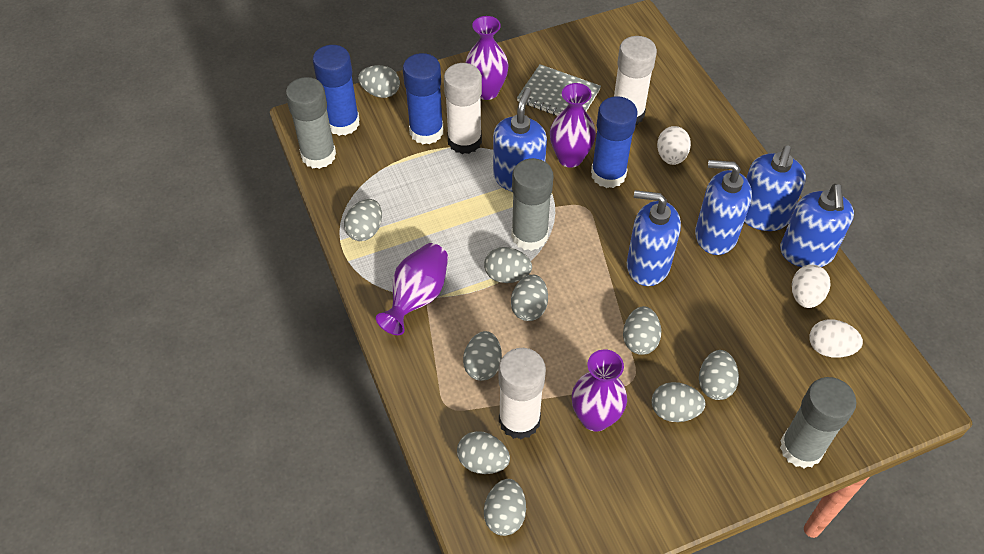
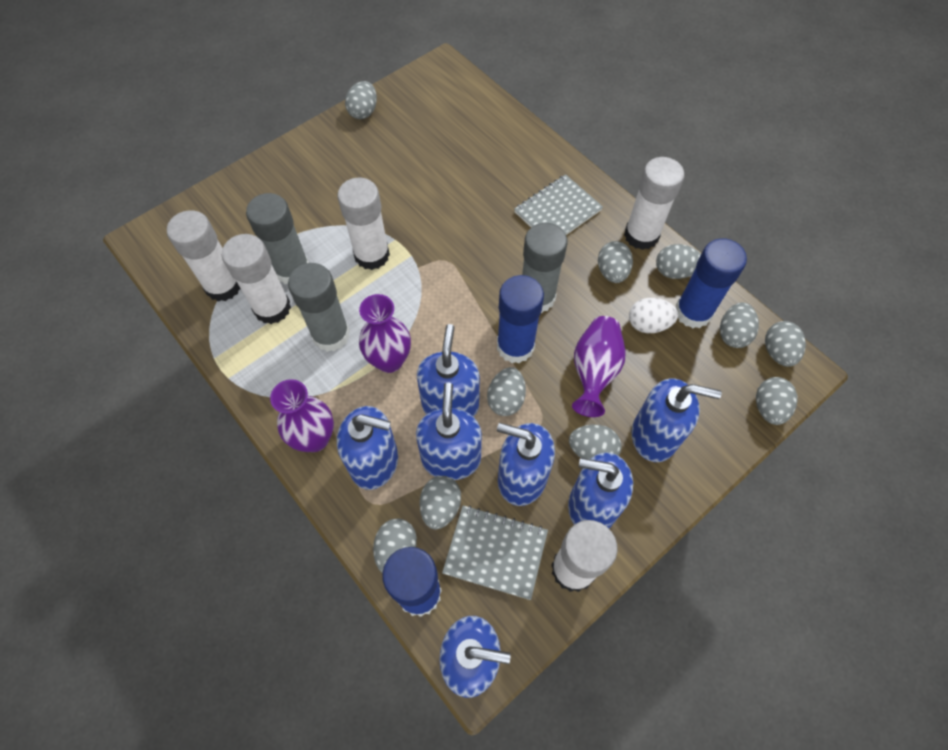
blue soap dispenser: 5 -> 7
grey notebook: 1 -> 2
purple vase: 4 -> 3
white egg: 3 -> 1
white glue stick: 3 -> 5

